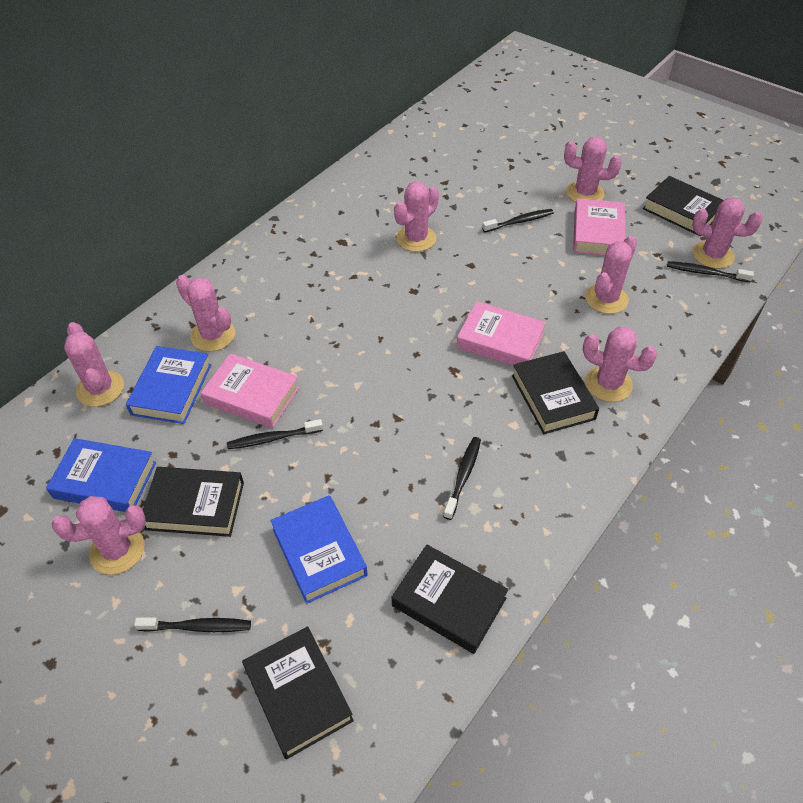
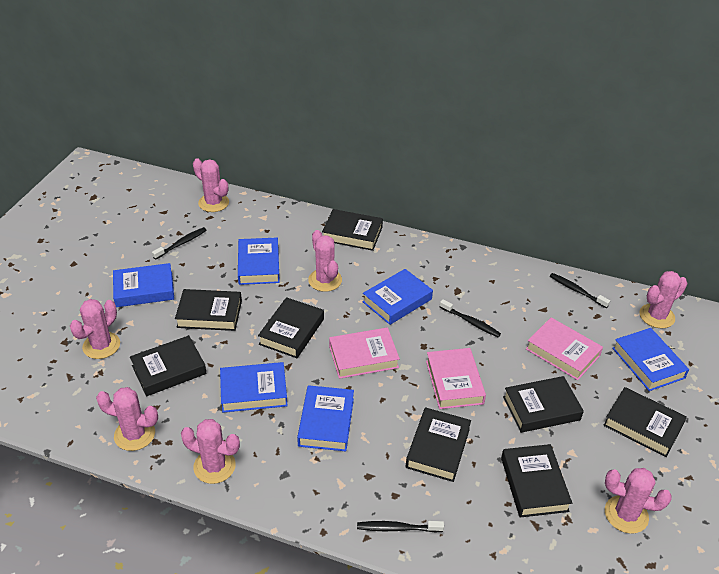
black book: 5 -> 8
black toothbrush: 5 -> 4
blue book: 3 -> 6
pink cactus: 8 -> 7

